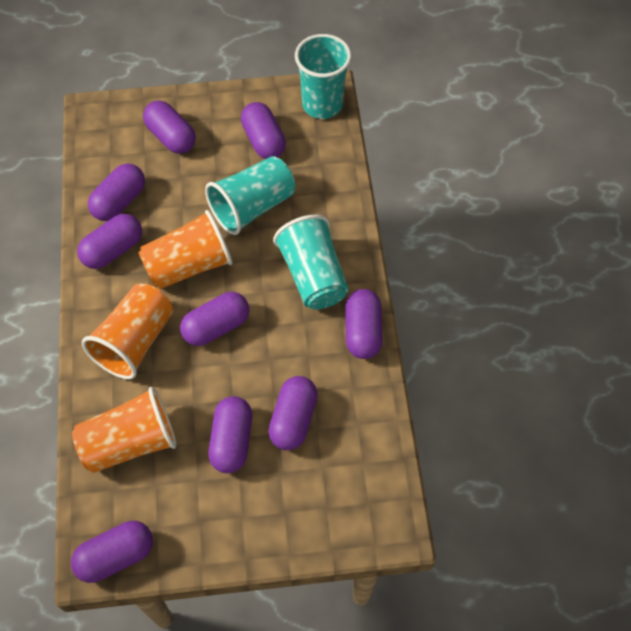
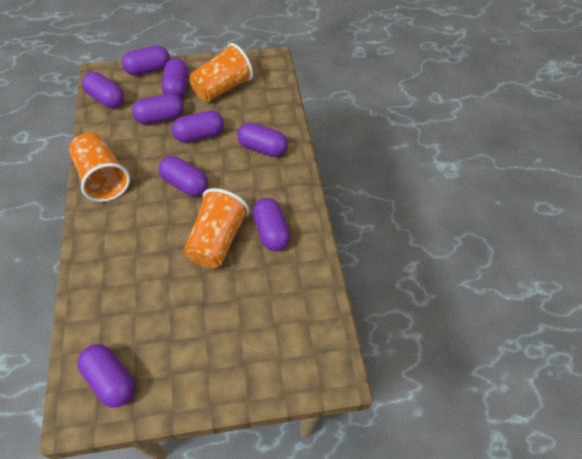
turquoise cup: 3 -> 0

